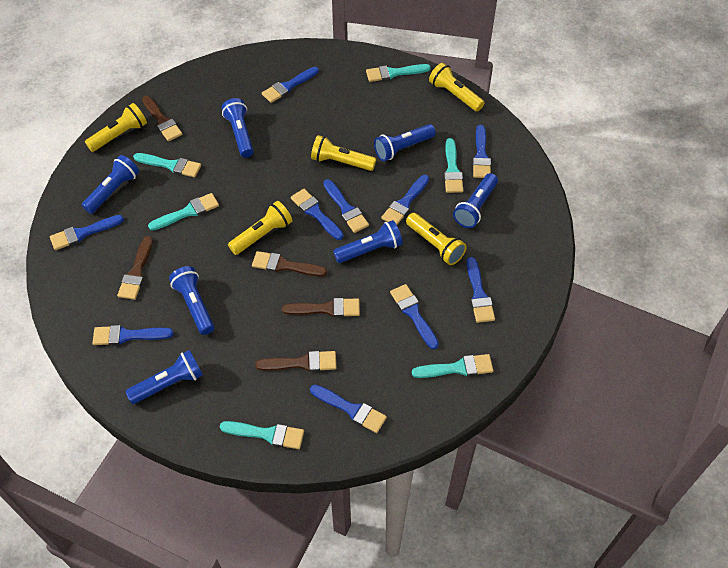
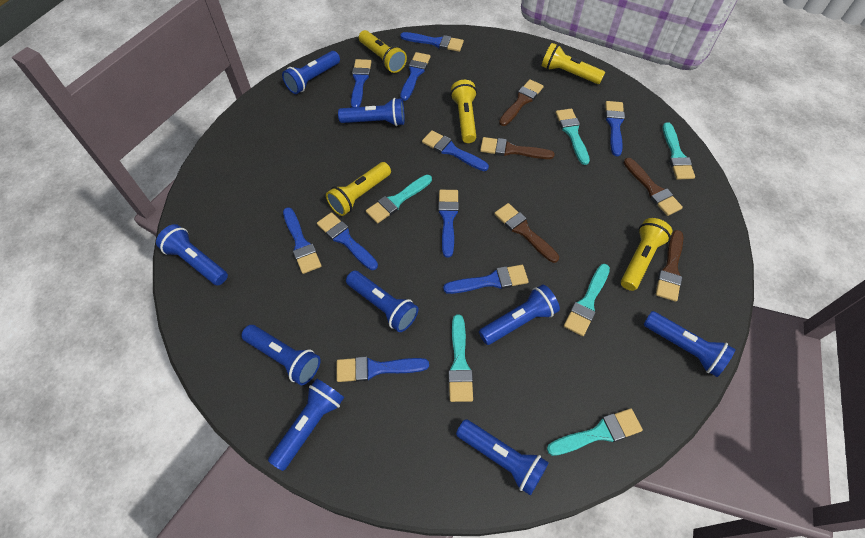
blue flashlight: 7 -> 9

